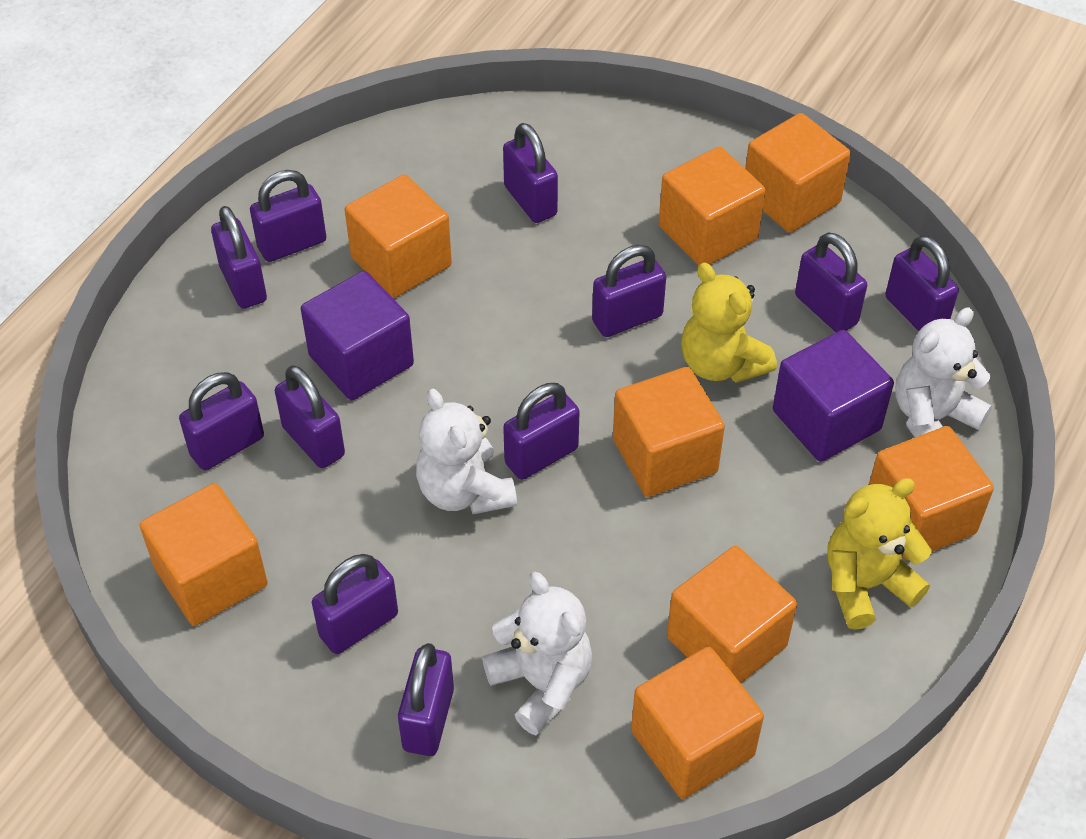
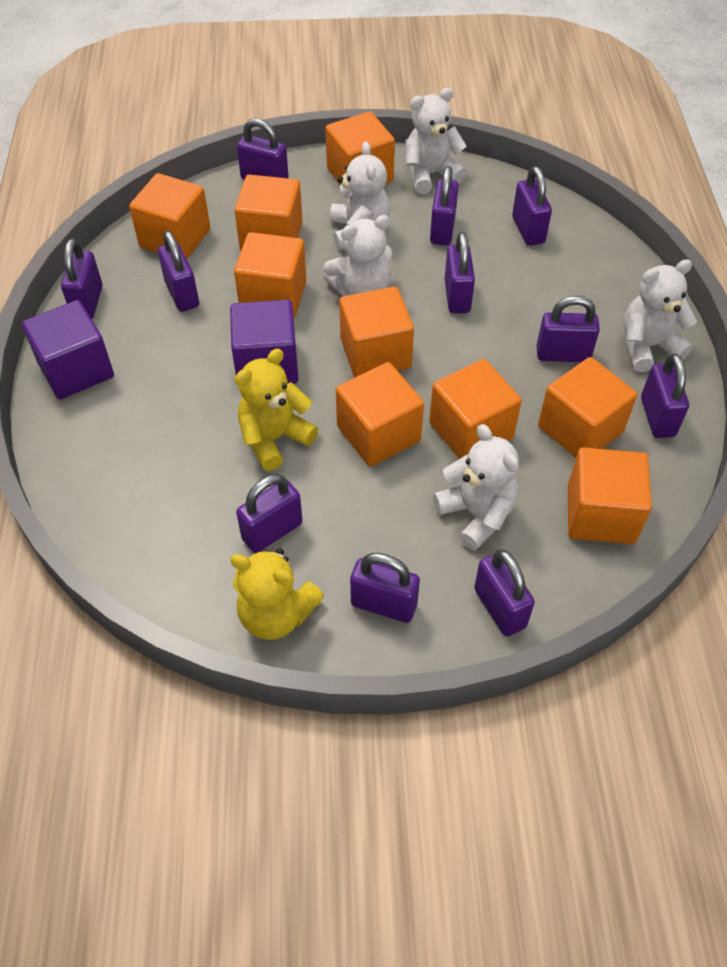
orange cube: 8 -> 9
white teddy bear: 3 -> 5

